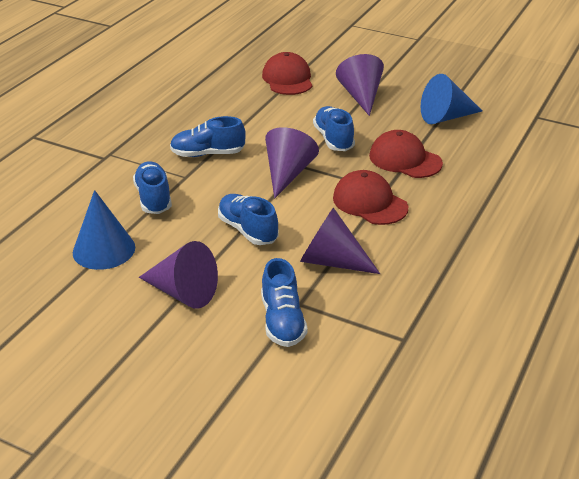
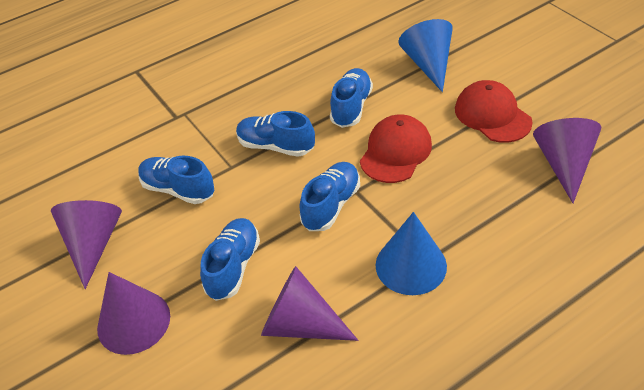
red cap: 3 -> 2

